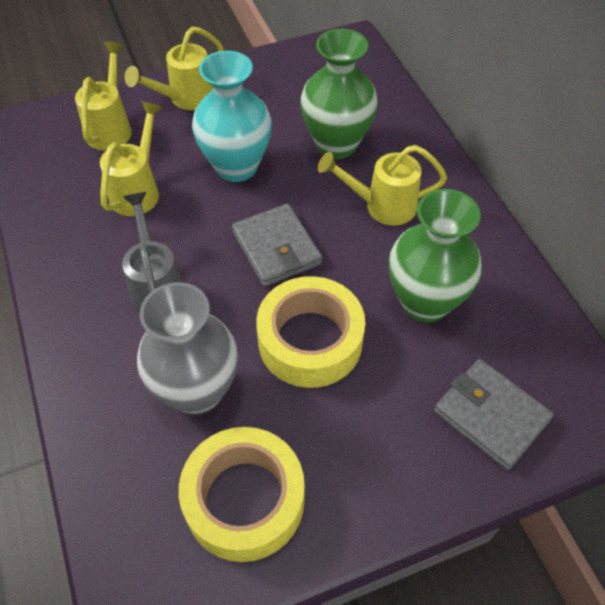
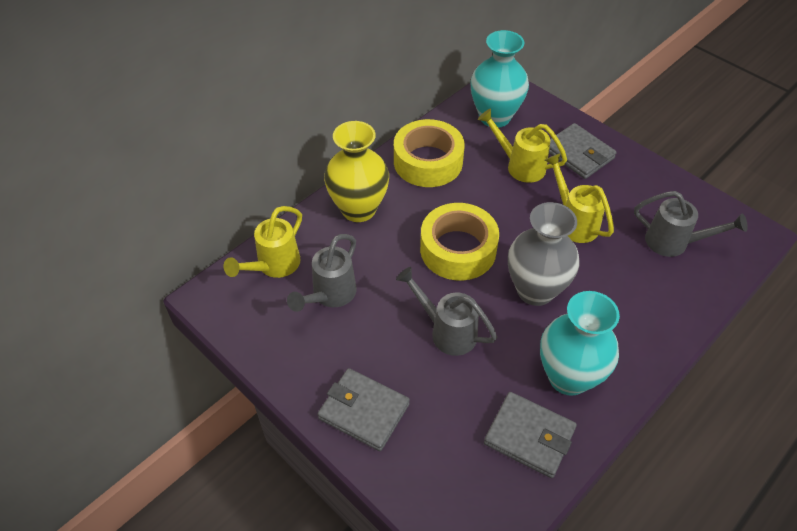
green vase: 2 -> 0
grey wallet: 2 -> 3
grey watering can: 1 -> 3
turquoise vase: 1 -> 2
yellow vase: 0 -> 1
yellow watering can: 4 -> 3

